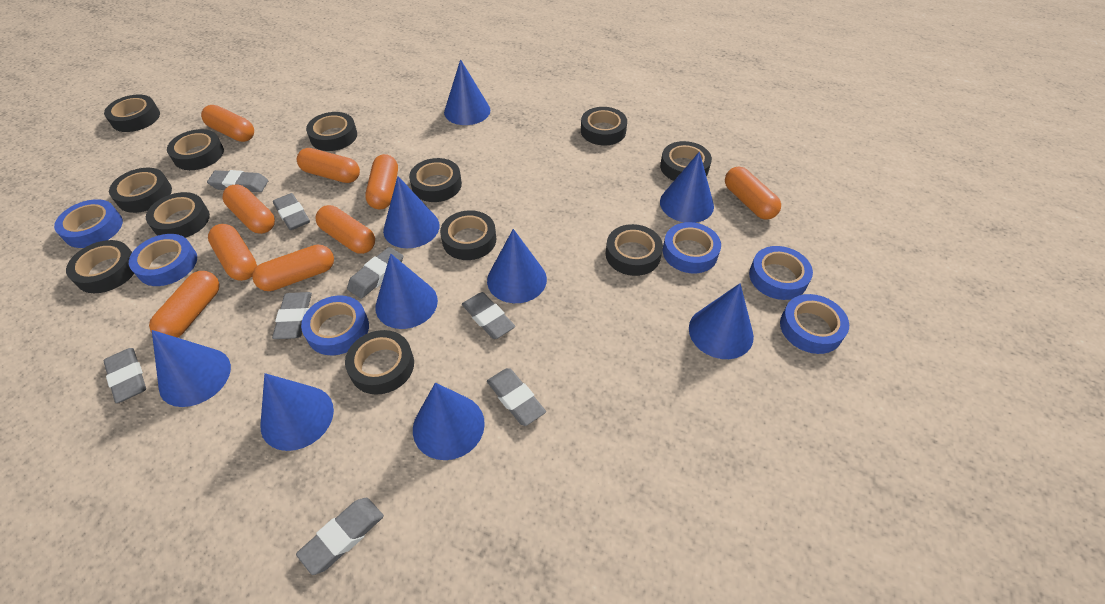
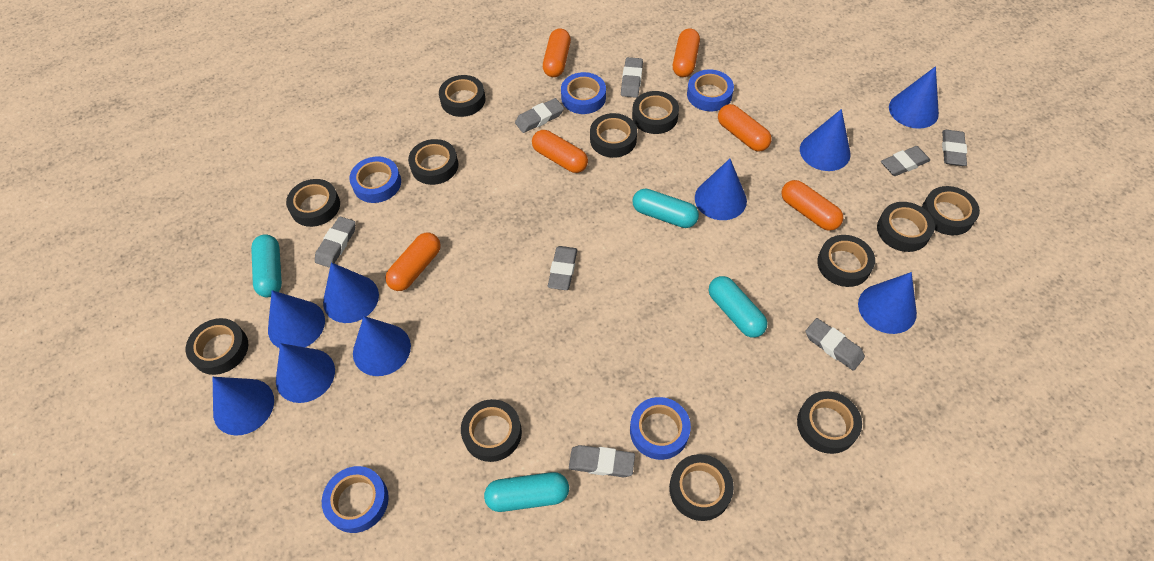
blue tape: 6 -> 5
orange capsule: 9 -> 6
turquoise capsule: 0 -> 4

